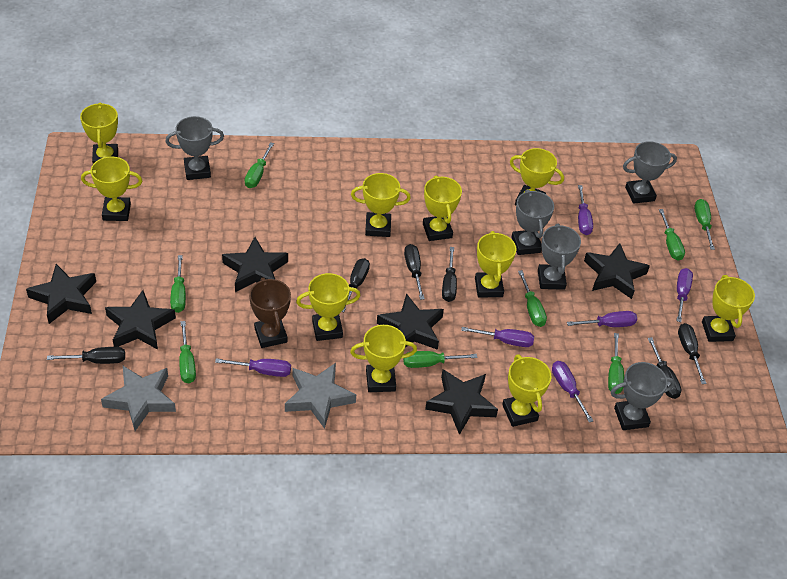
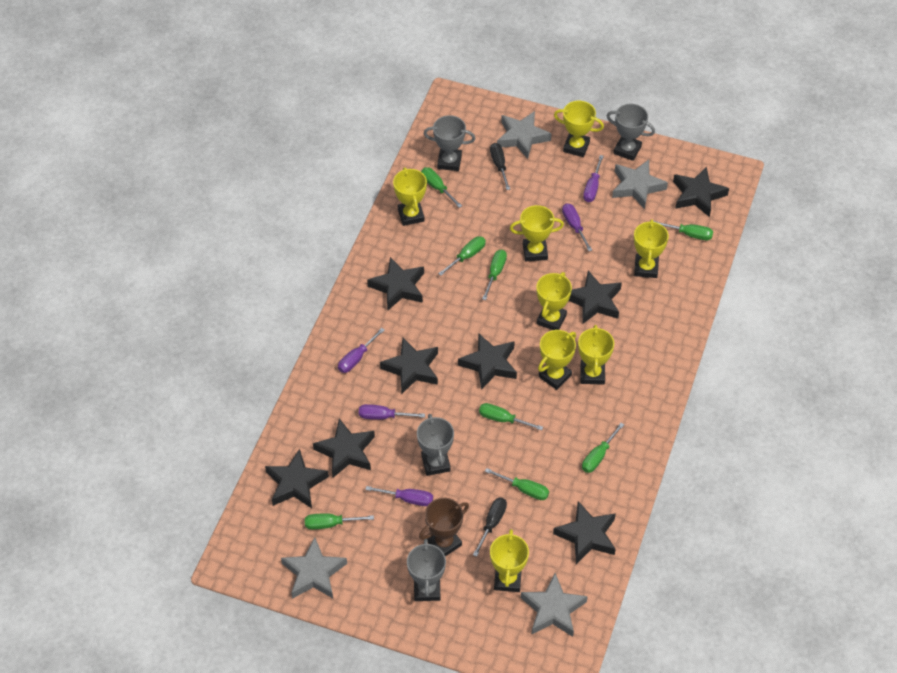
black screwdriver: 6 -> 2
black star: 6 -> 8
grey star: 2 -> 4
grey trophy: 5 -> 4
purple screwdriver: 6 -> 5
yellow trophy: 10 -> 8

